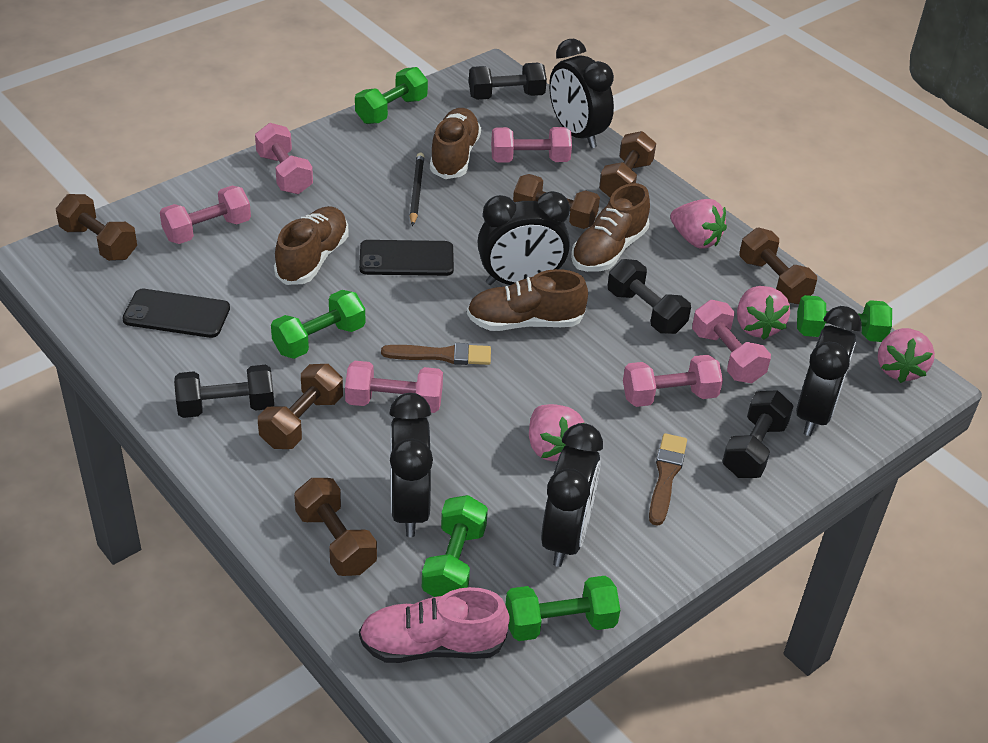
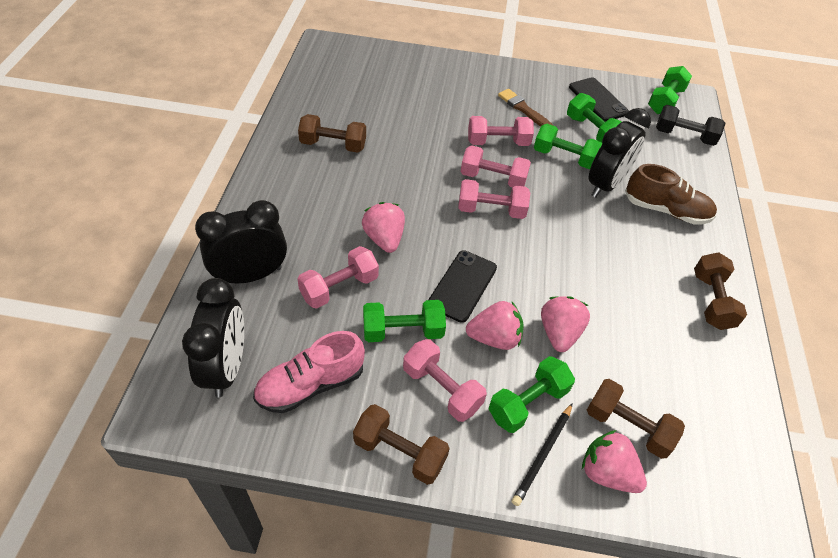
black clock: 5 -> 3
black dumbbell: 4 -> 1
brown brush: 2 -> 1
brown dumbbell: 6 -> 4
brown shoe: 4 -> 1
pink dumbbell: 6 -> 5

